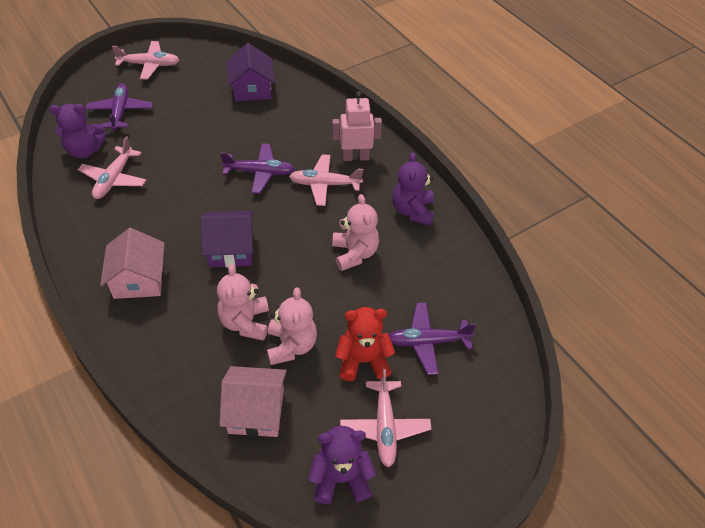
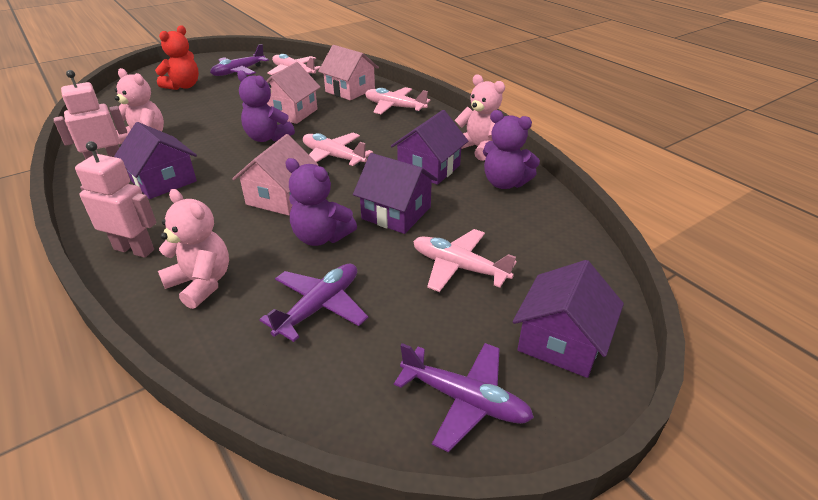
pink house: 2 -> 3
pink robot: 1 -> 2
purple house: 2 -> 4

